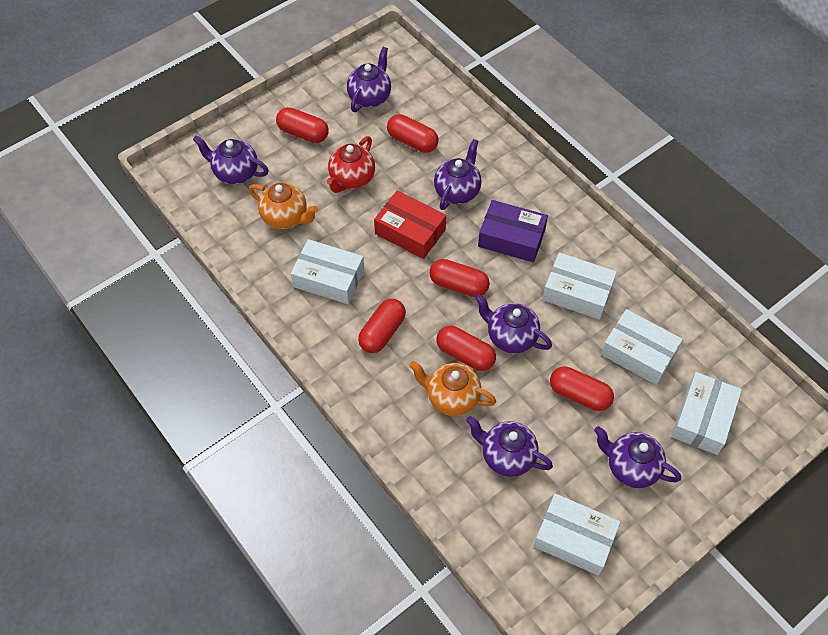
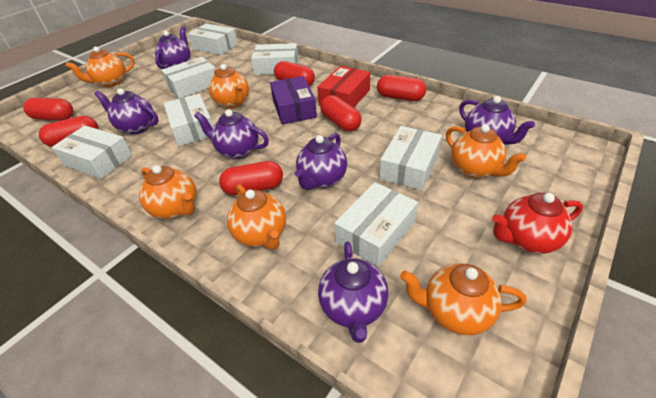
orange teapot: 2 -> 6
white box: 5 -> 7

